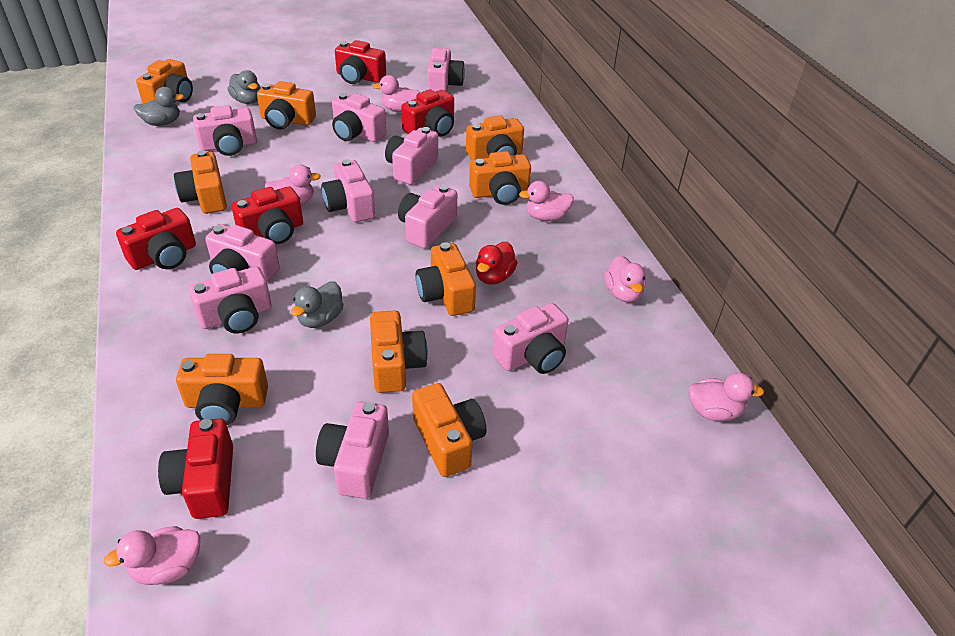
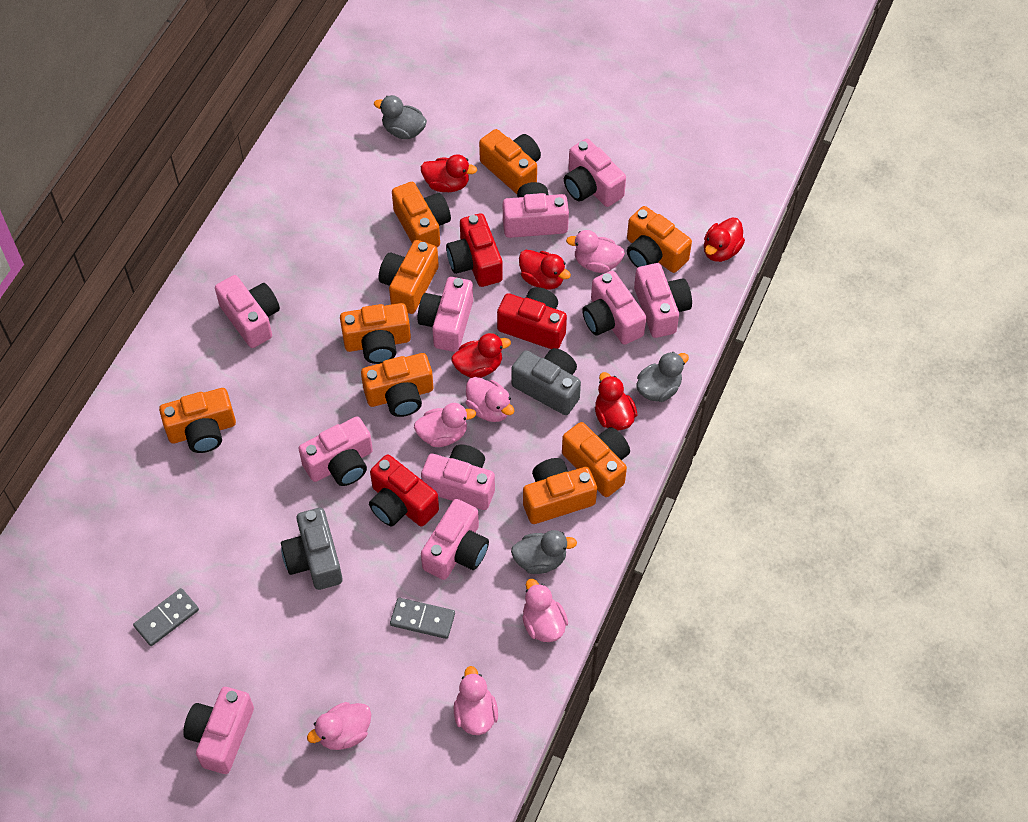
grey camera: 0 -> 2
grey domino: 0 -> 2
red camera: 5 -> 3
red duck: 1 -> 5

